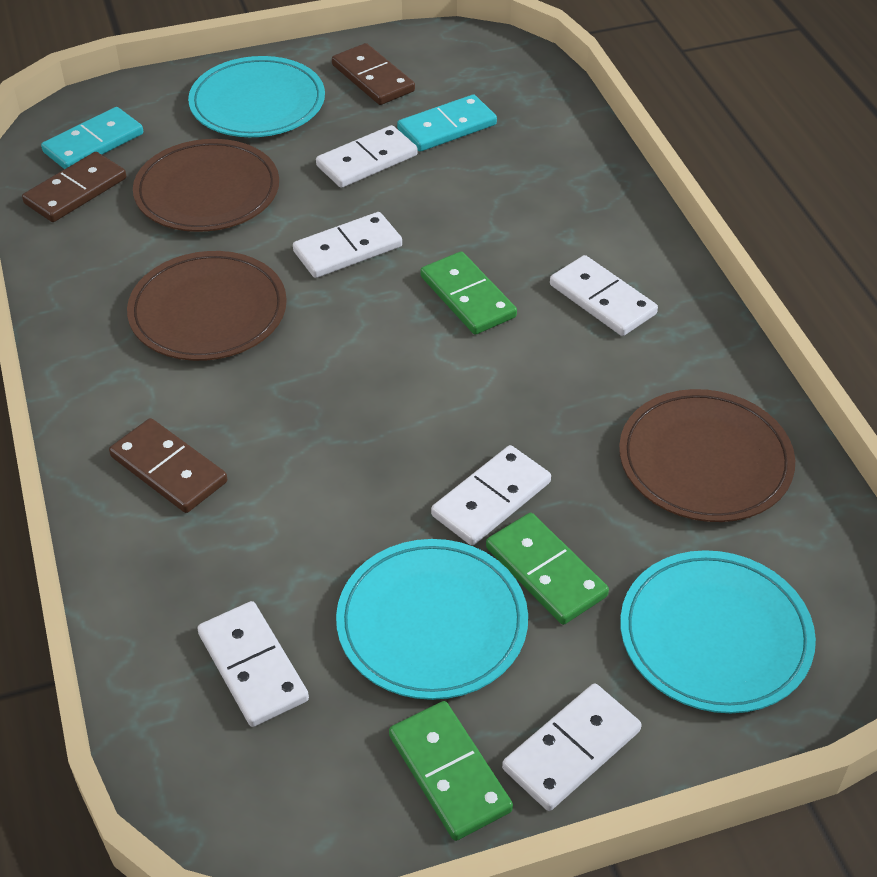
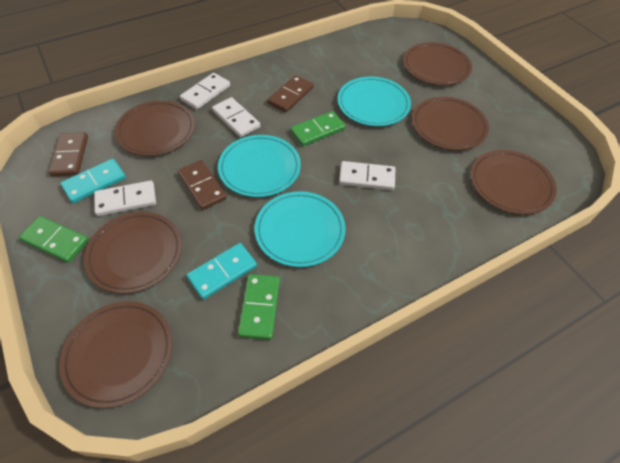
brown plate: 3 -> 6
white domino: 6 -> 4

